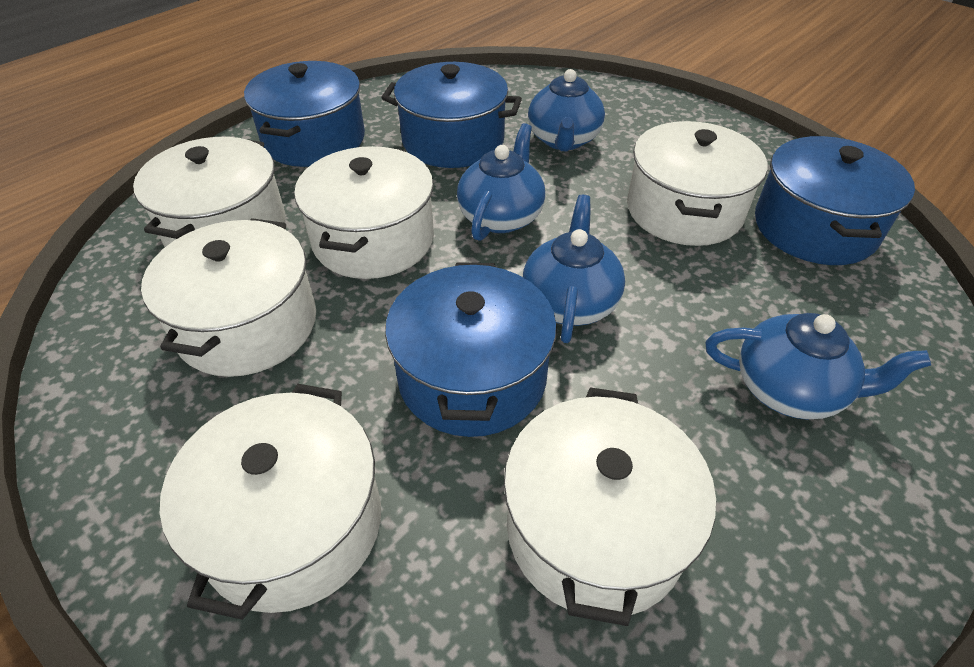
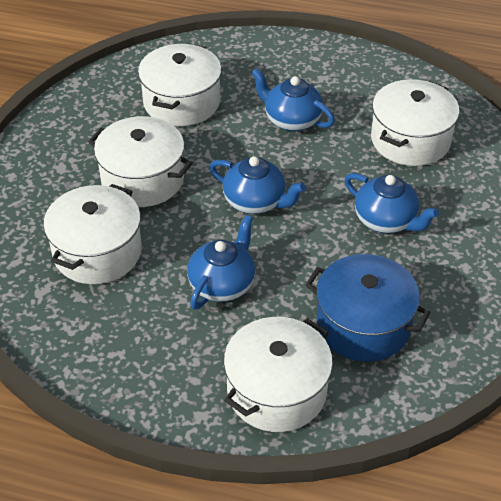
blue pot: 4 -> 1
white pot: 6 -> 5

